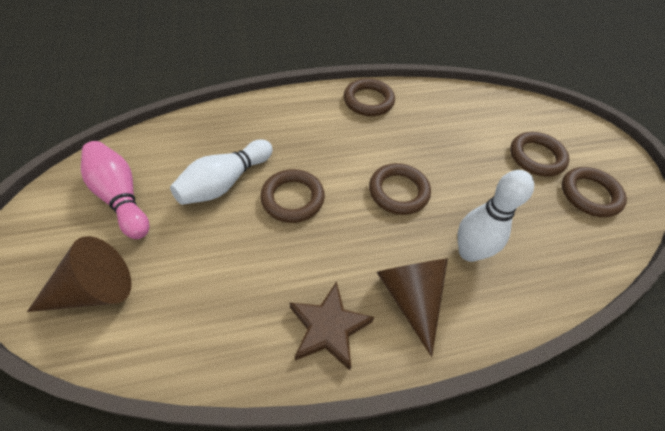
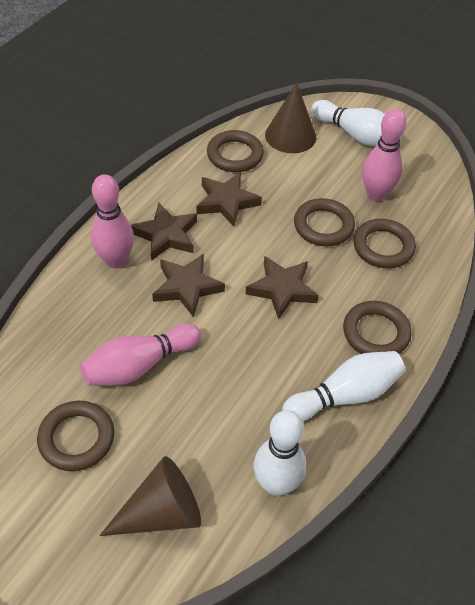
brown star: 1 -> 4
pink bowling pin: 1 -> 3
white bowling pin: 2 -> 3

